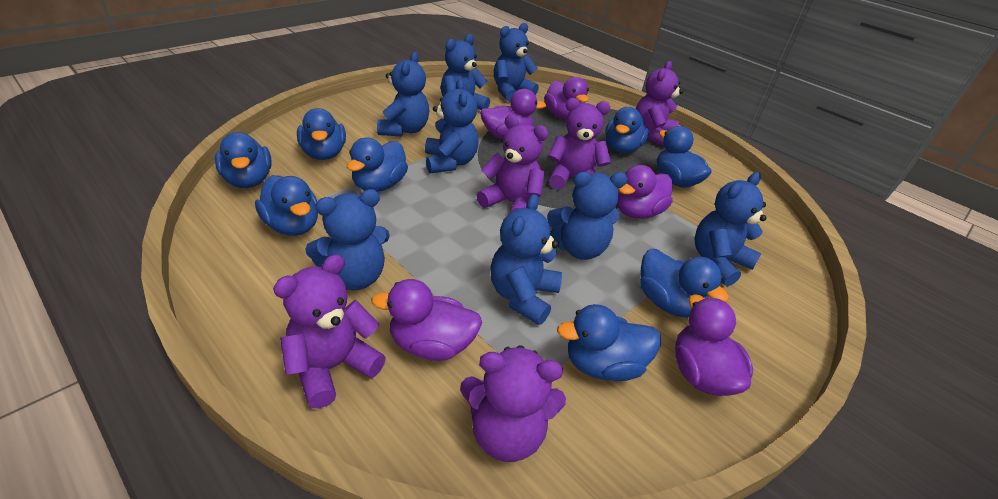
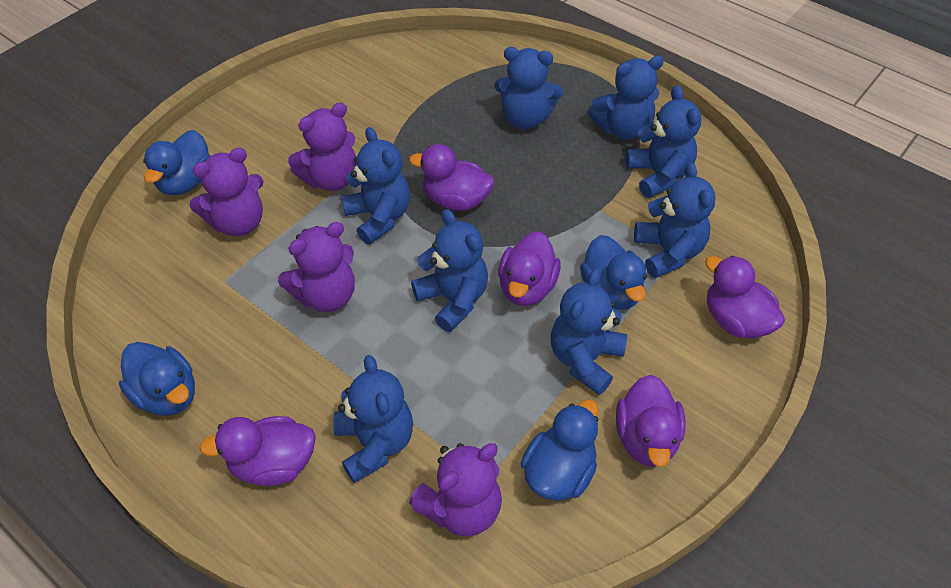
blue duck: 8 -> 4
purple teddy bear: 5 -> 4

